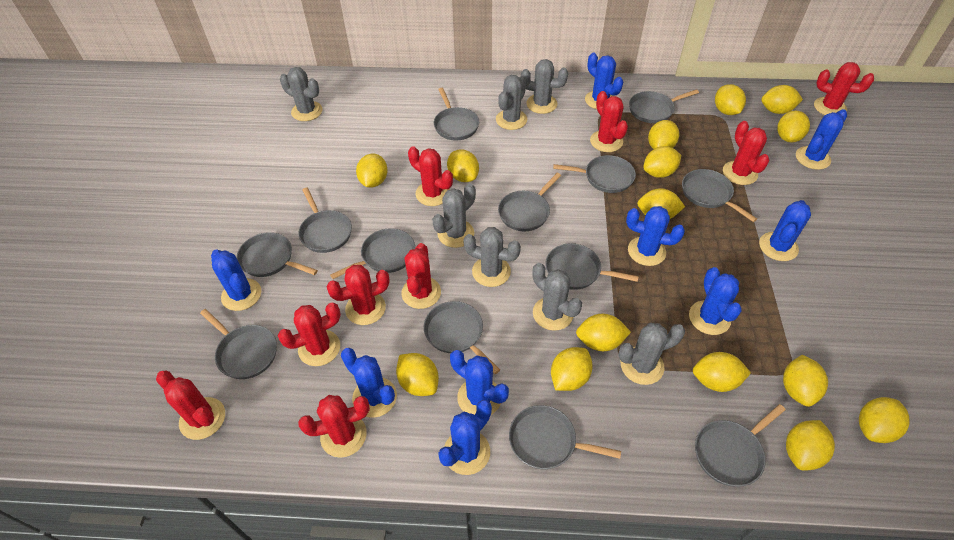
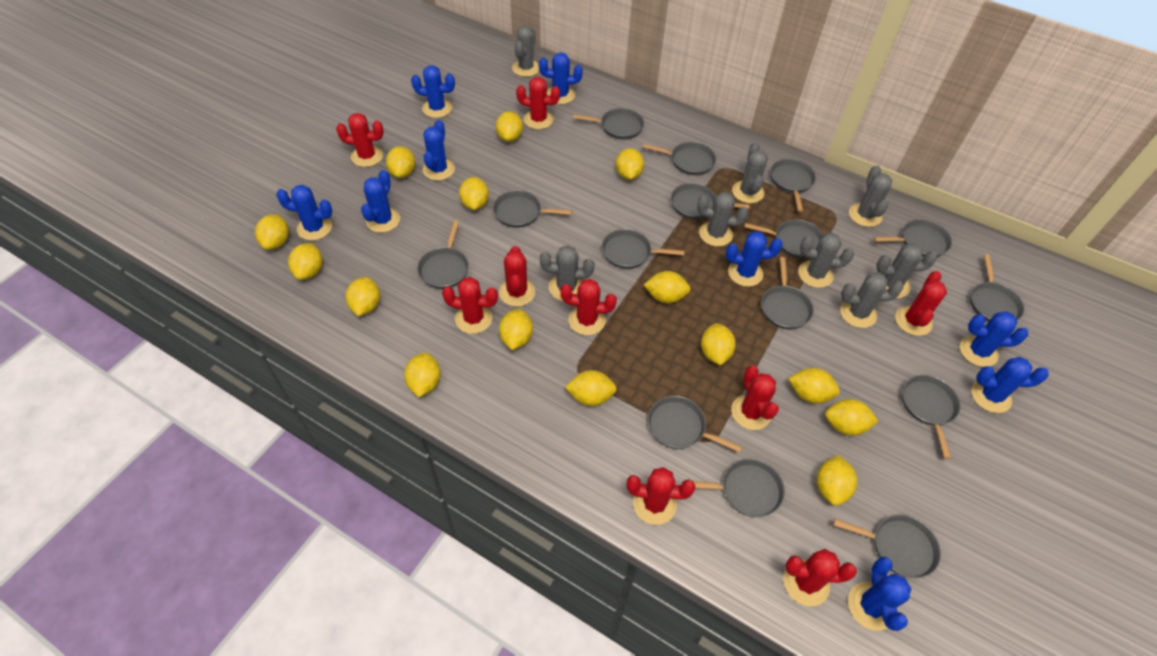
grey cactus: 7 -> 8
grey pan: 13 -> 15

